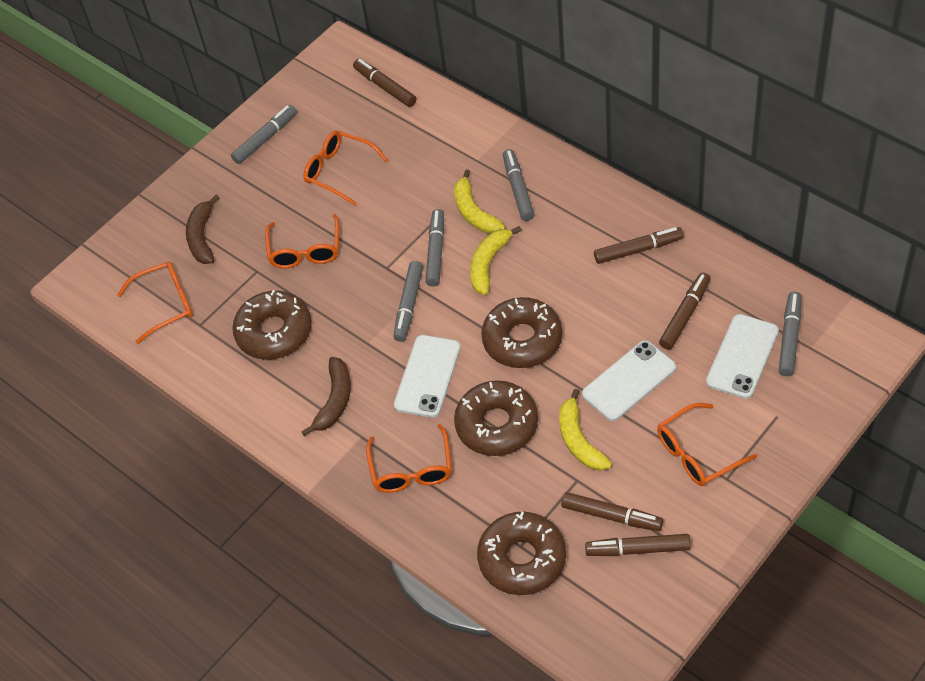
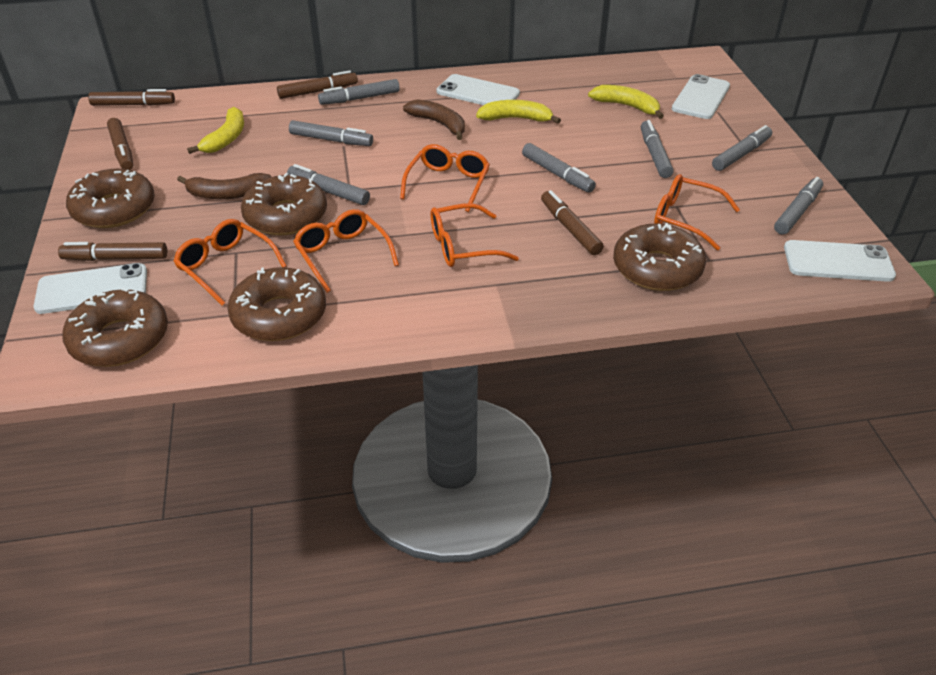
brown donut: 4 -> 5
grey marker: 5 -> 7
white phone: 3 -> 4

